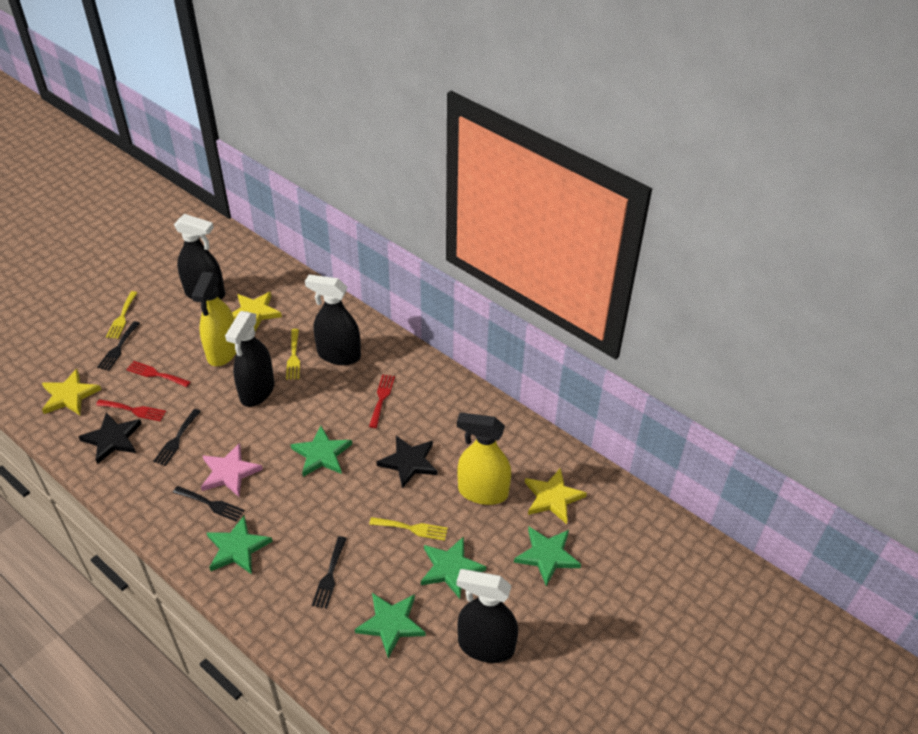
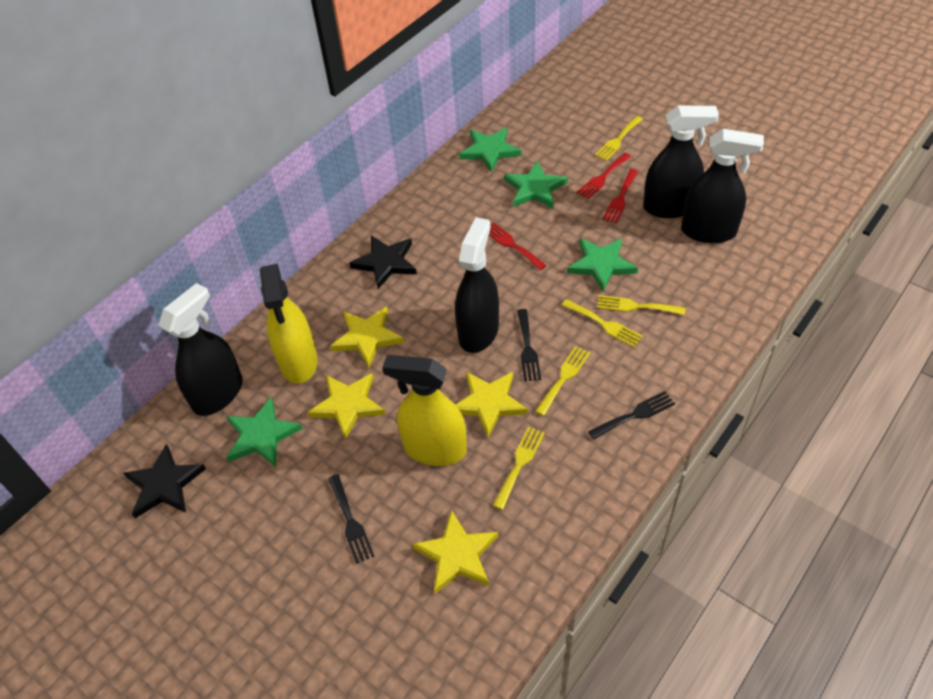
black fork: 4 -> 3
green star: 5 -> 4
pink star: 1 -> 0
yellow fork: 3 -> 5
yellow star: 3 -> 4

